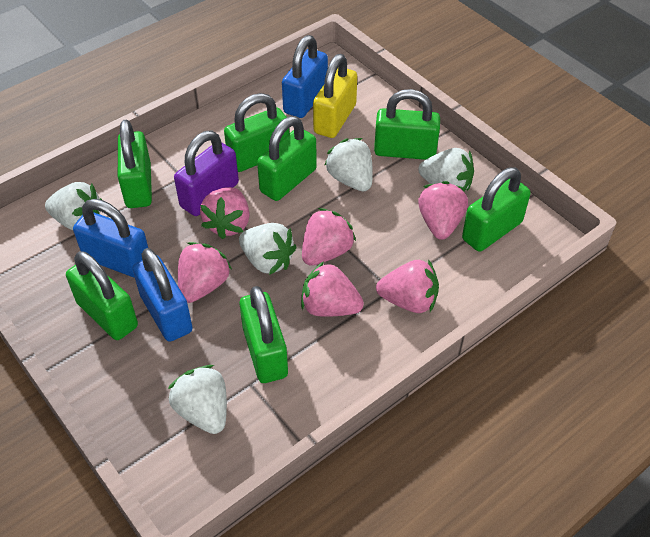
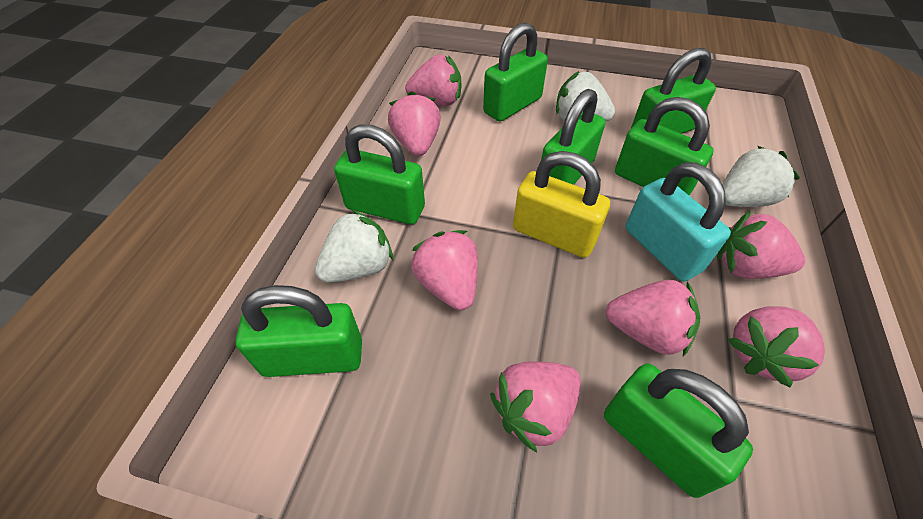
blue padlock: 3 -> 0
pink strawberry: 6 -> 7
purple padlock: 1 -> 0
turquoise padlock: 0 -> 1
white strawberry: 5 -> 3

